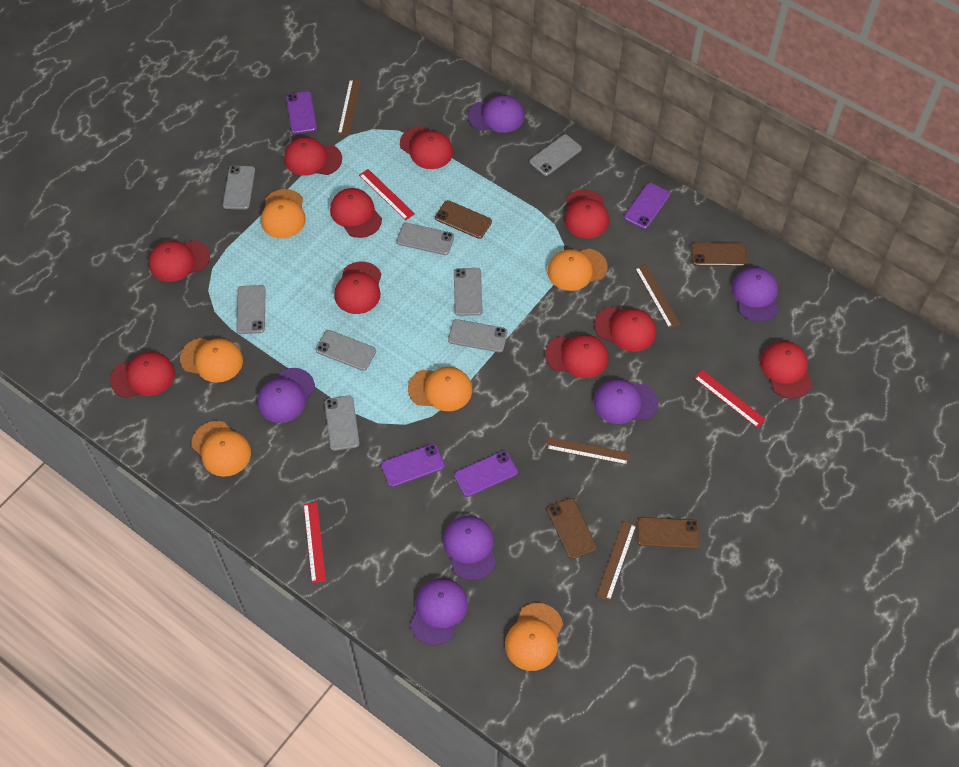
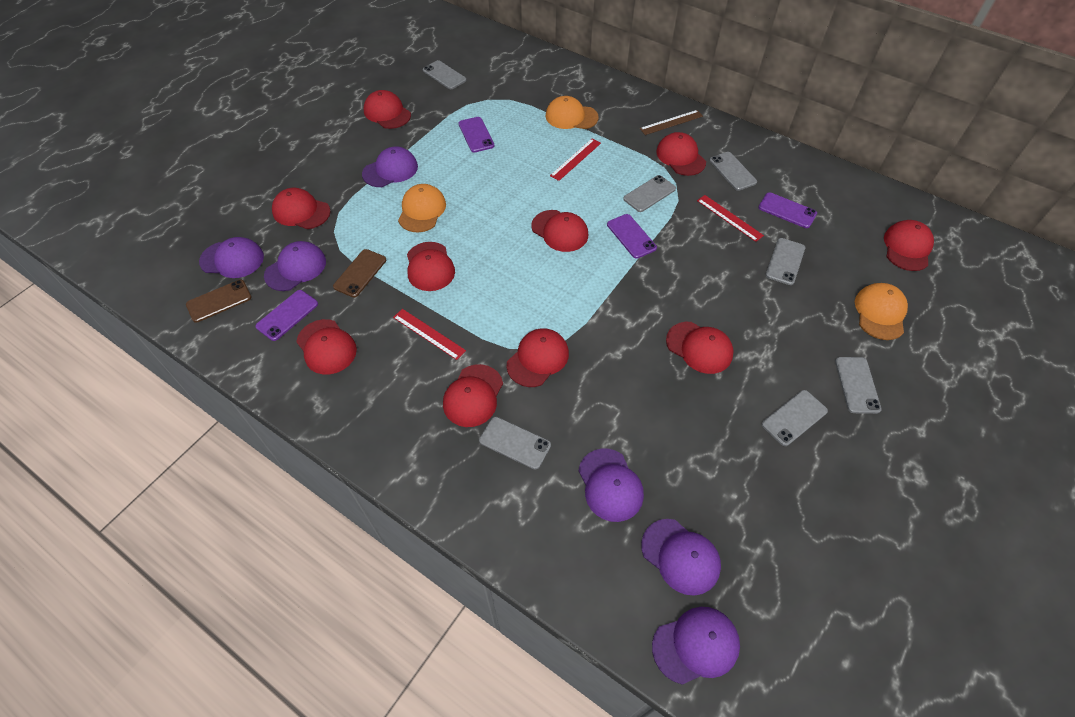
brown phone: 4 -> 2
brown ruler: 4 -> 1
grey phone: 8 -> 7
orange cap: 6 -> 3

